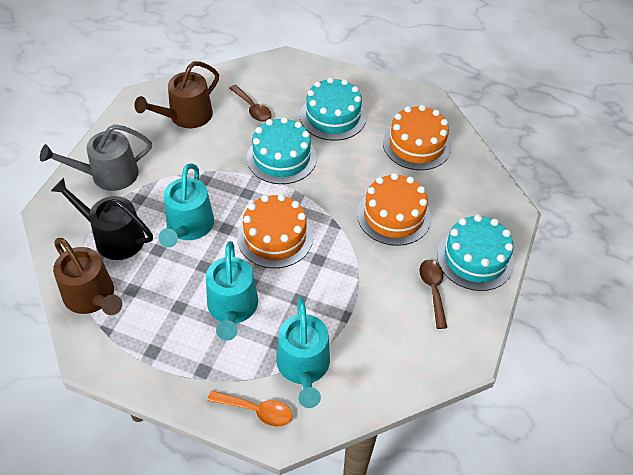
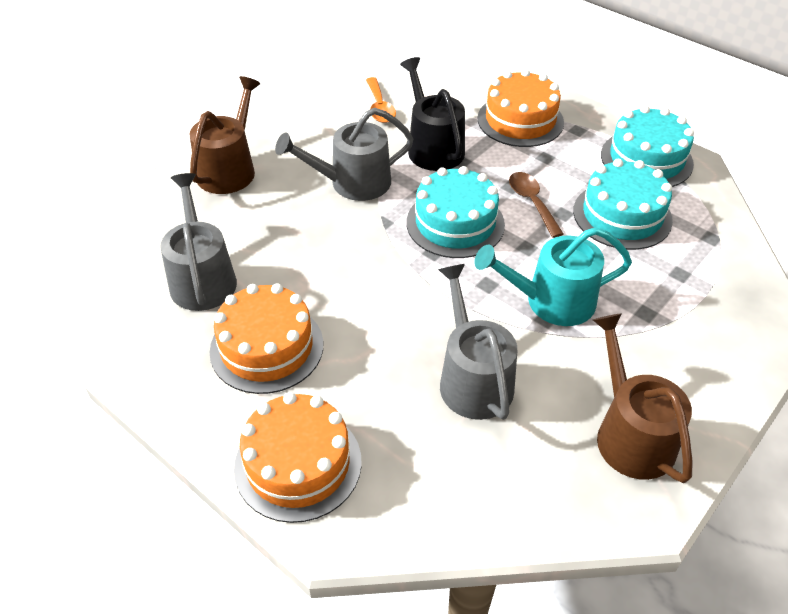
brown spoon: 2 -> 1
grey watering can: 1 -> 3
turquoise watering can: 3 -> 1

